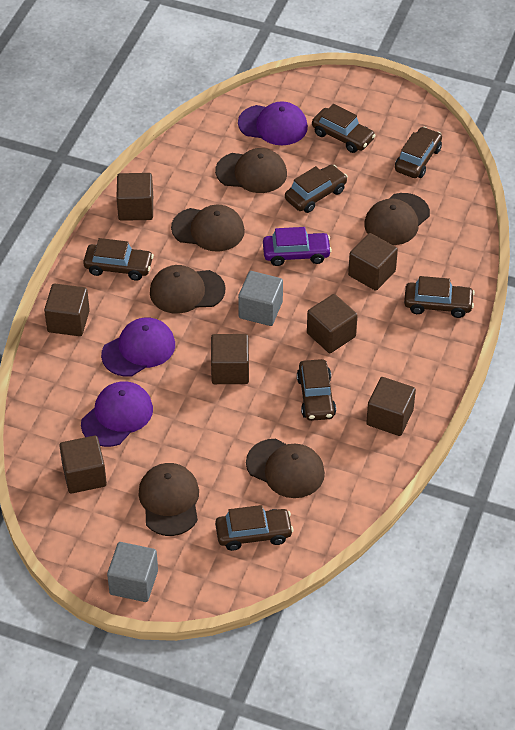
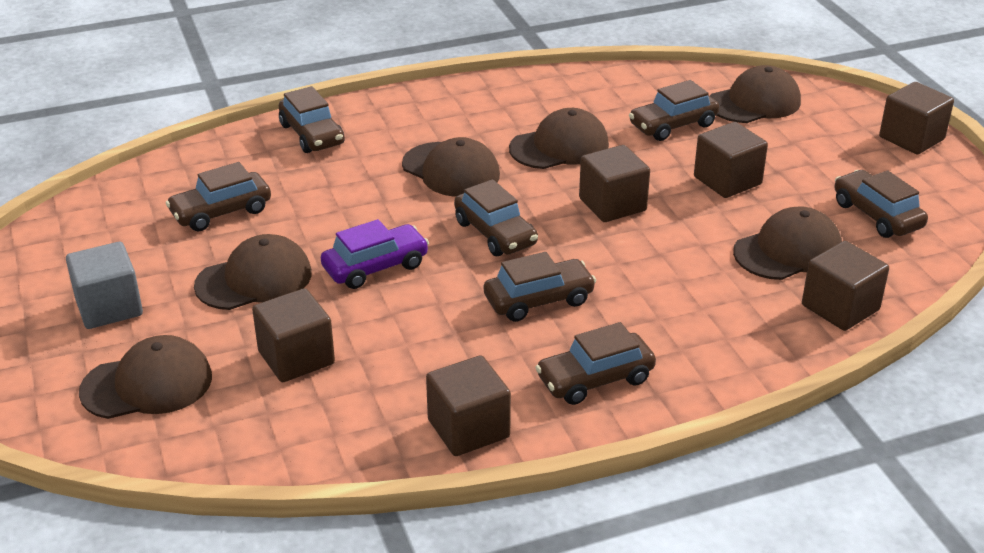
brown cube: 7 -> 6
grey cube: 2 -> 1
purple cap: 3 -> 0

